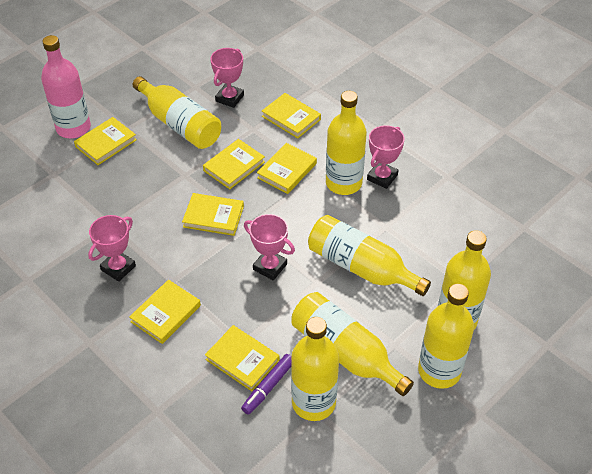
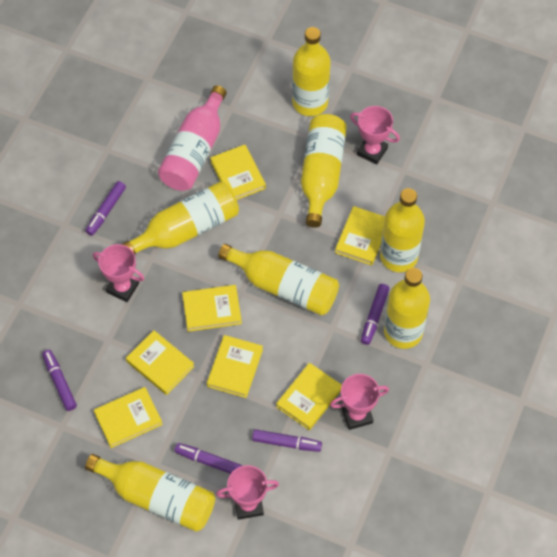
purple marker: 1 -> 5

